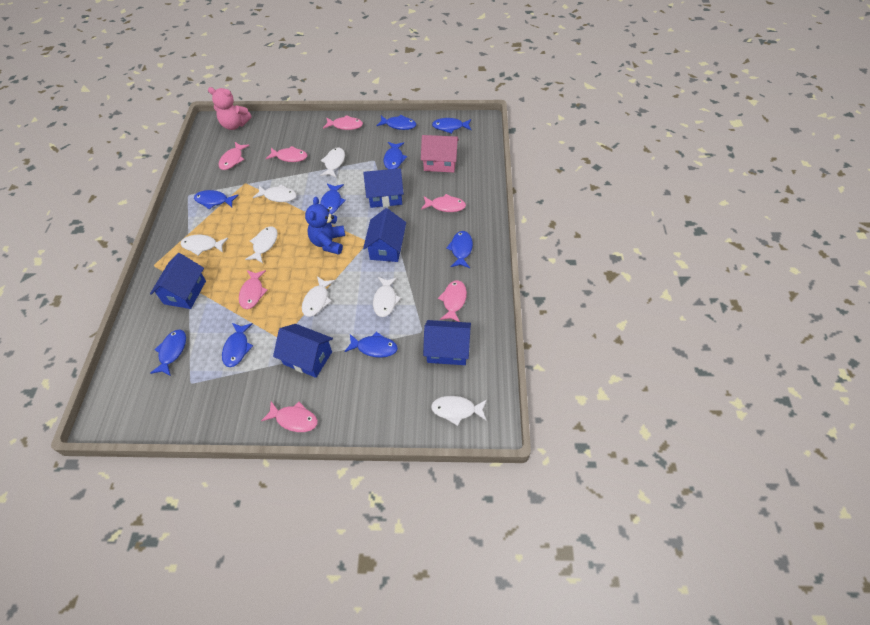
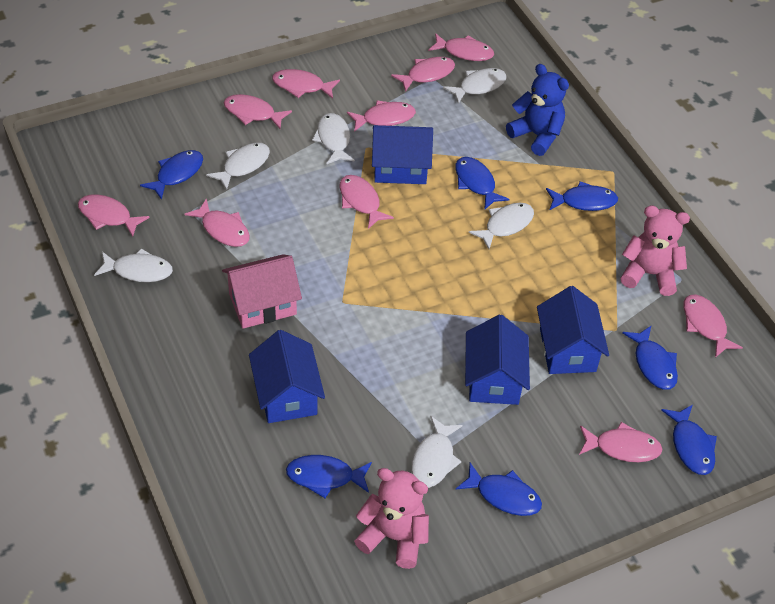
blue fish: 9 -> 7
blue house: 5 -> 4
pink fish: 7 -> 10
pink teddy bear: 1 -> 2
white fish: 7 -> 6

